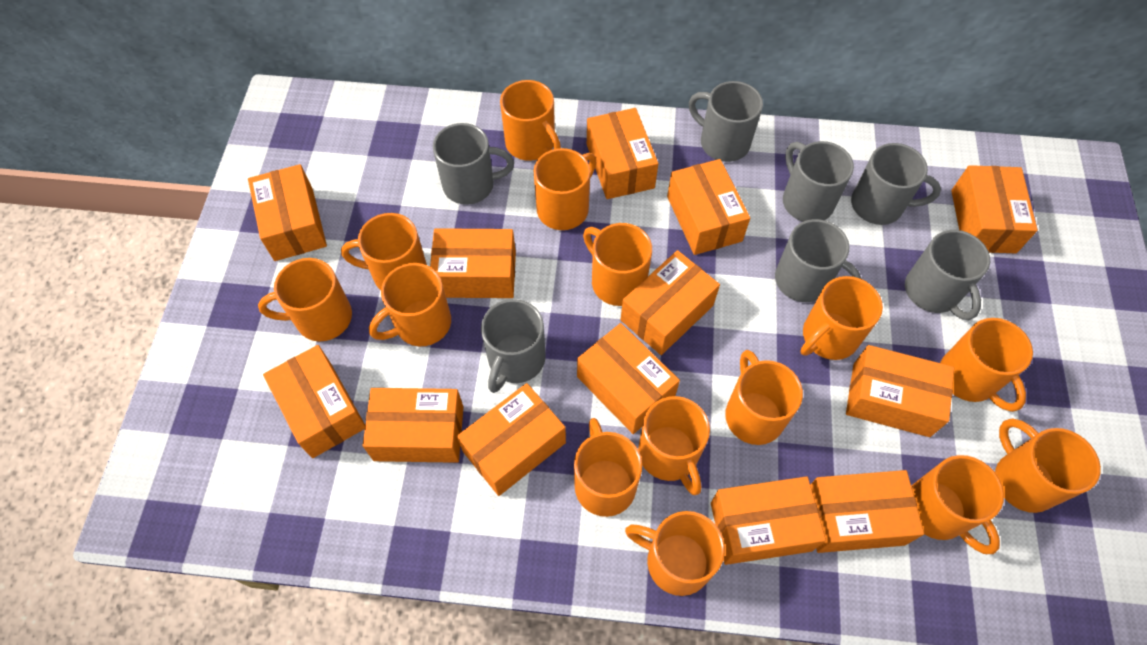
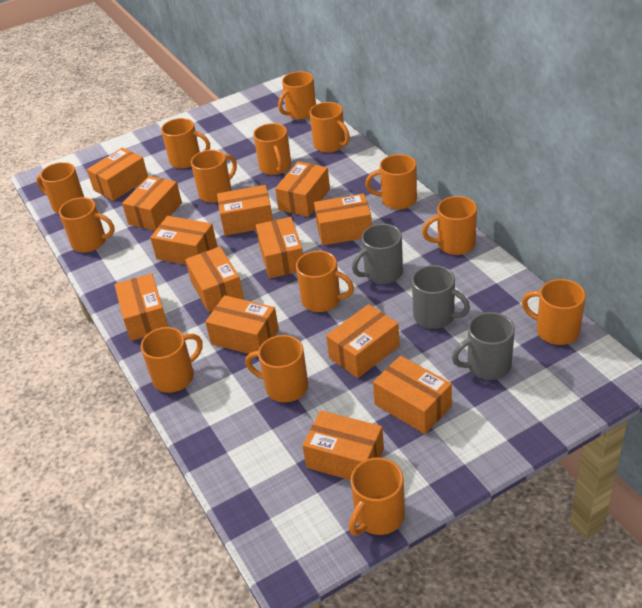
grey mug: 7 -> 3

